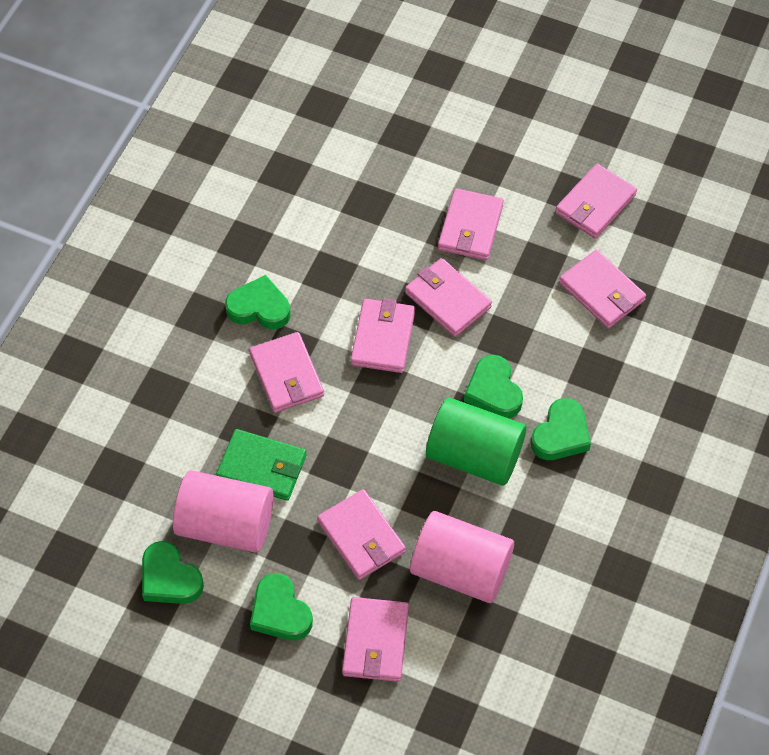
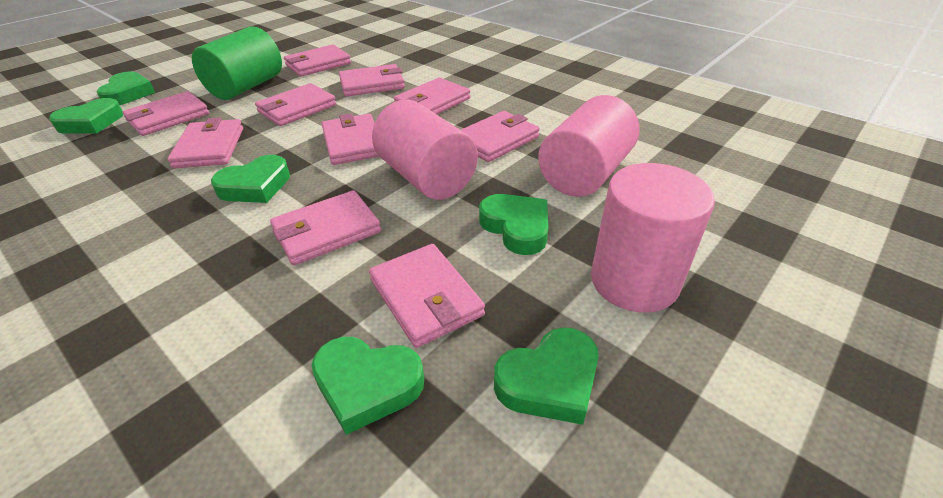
green heart: 5 -> 6
green wallet: 1 -> 0
pink cylinder: 2 -> 3
pink wallet: 8 -> 10

